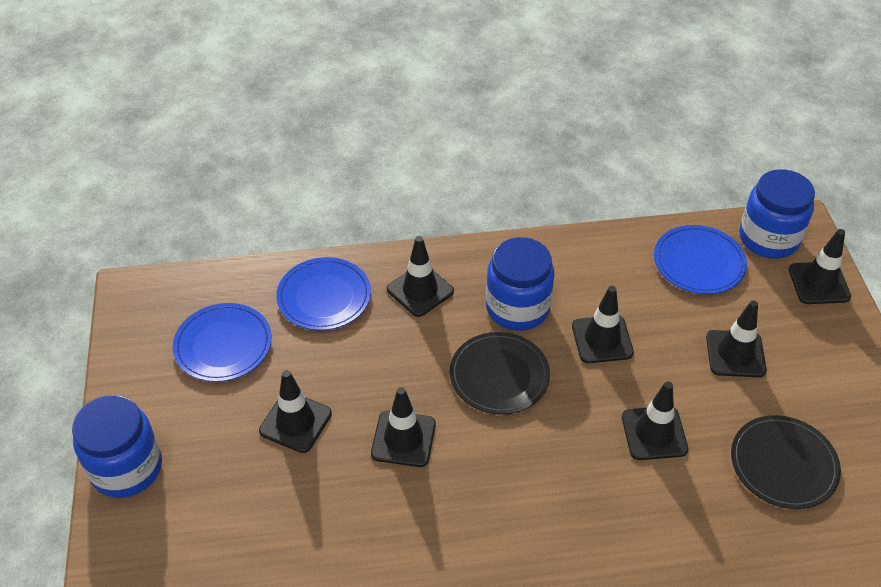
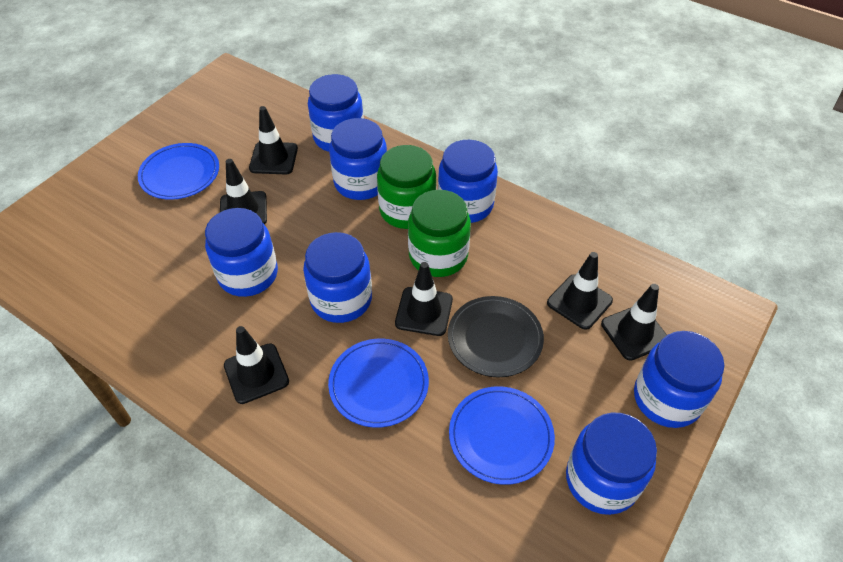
black plate: 2 -> 1
black traffic cone: 7 -> 6
blue jar: 3 -> 7
green jar: 0 -> 2

